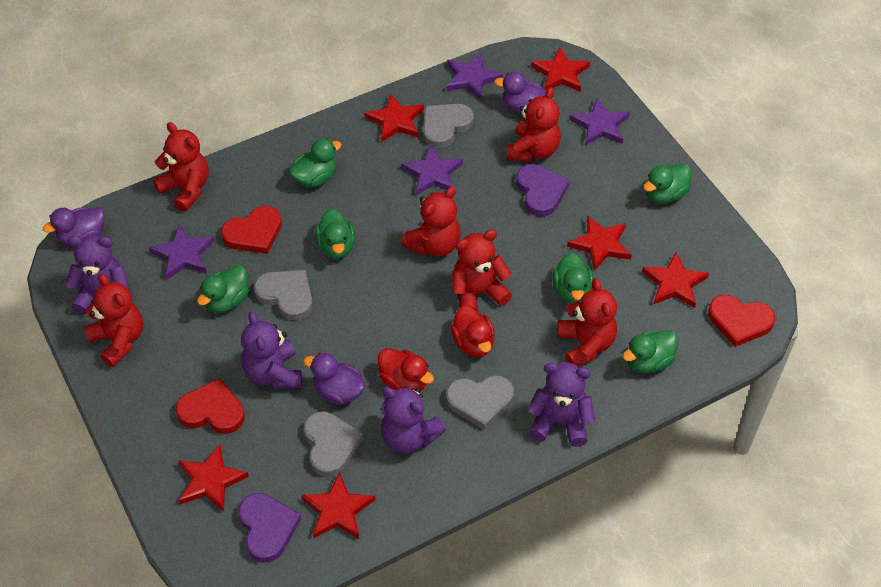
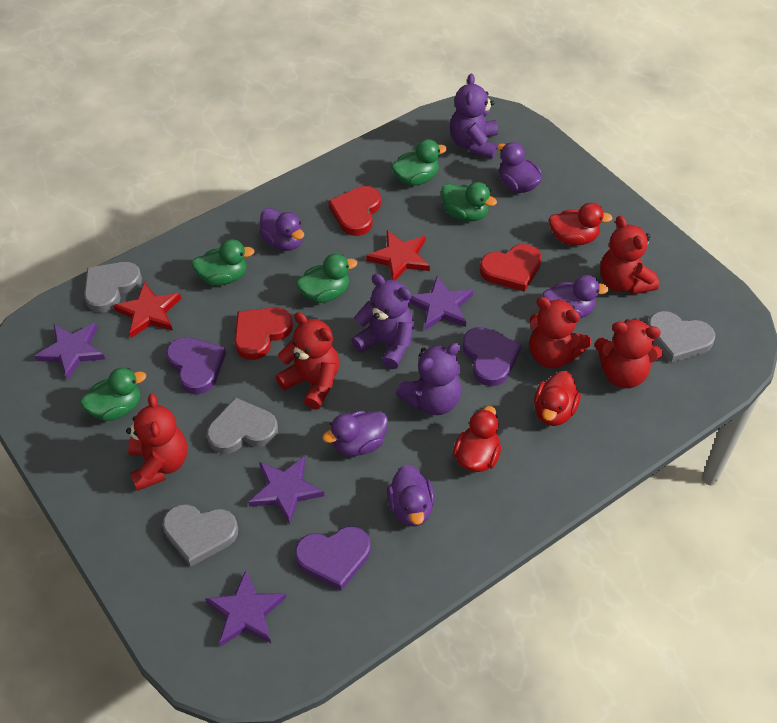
green duck: 6 -> 5
purple duck: 3 -> 5
purple heart: 2 -> 3
purple teddy bear: 4 -> 3
red duck: 2 -> 3
red star: 6 -> 2
red teddy bear: 6 -> 5

